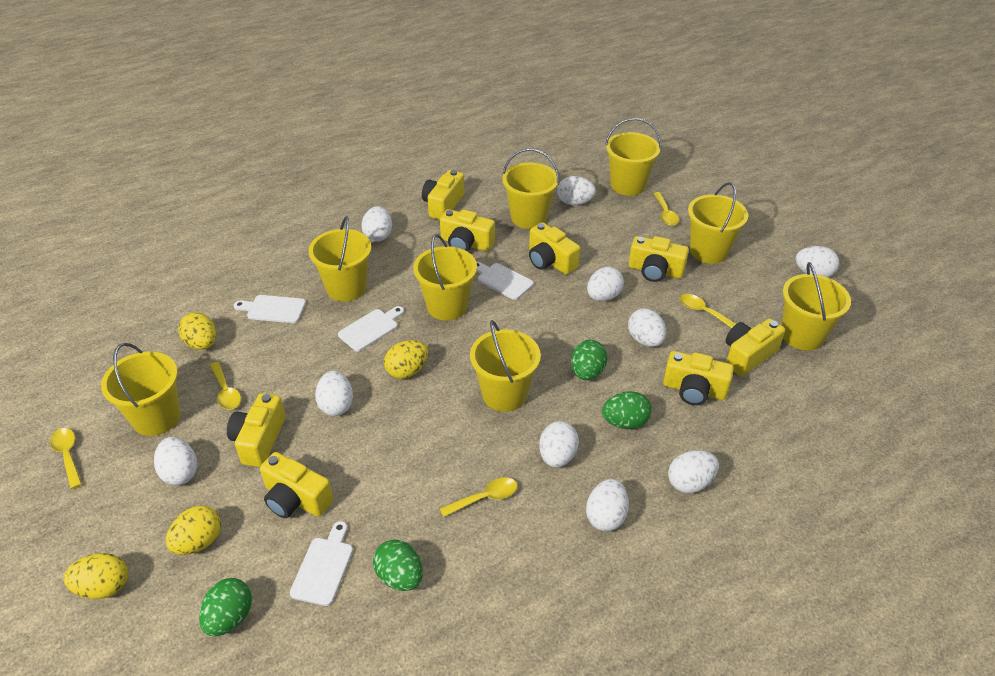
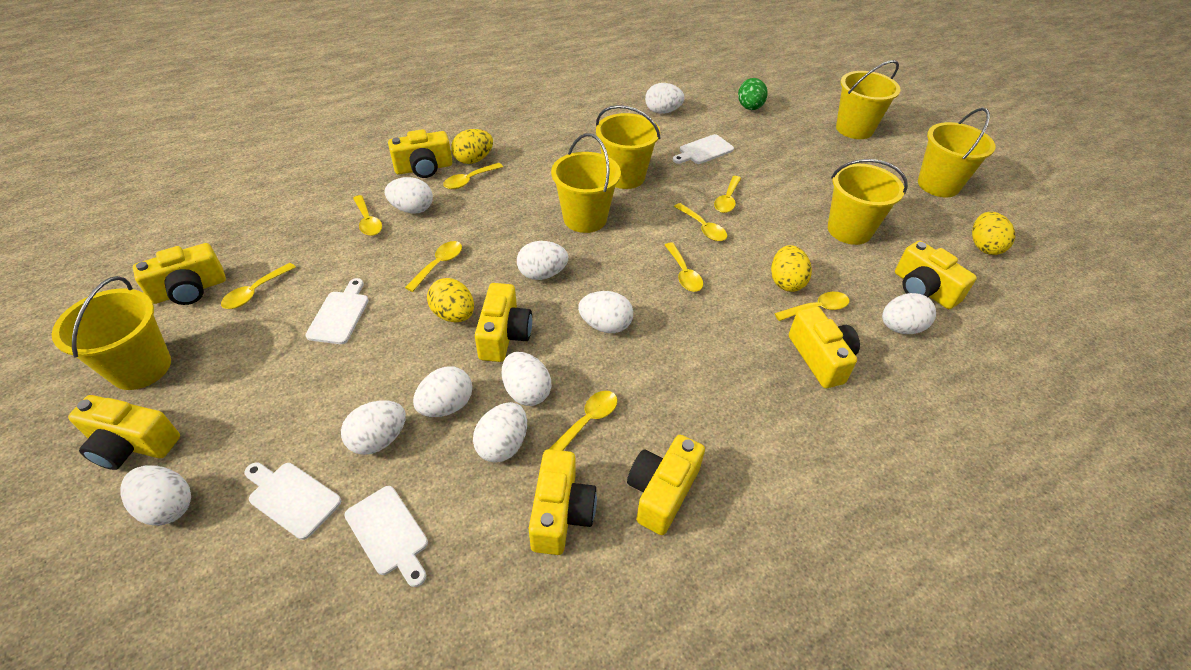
green egg: 4 -> 1
yellow bucket: 8 -> 6
yellow spoon: 5 -> 9

